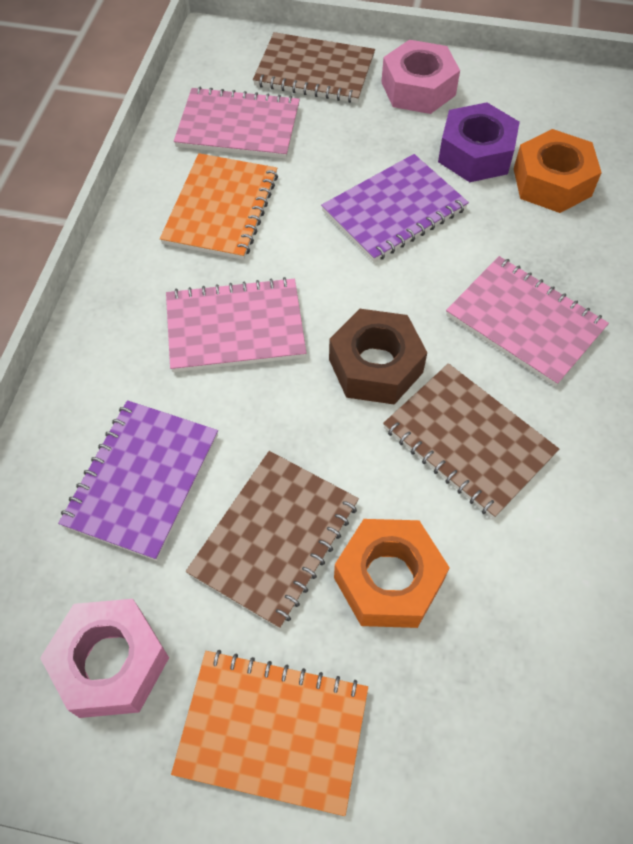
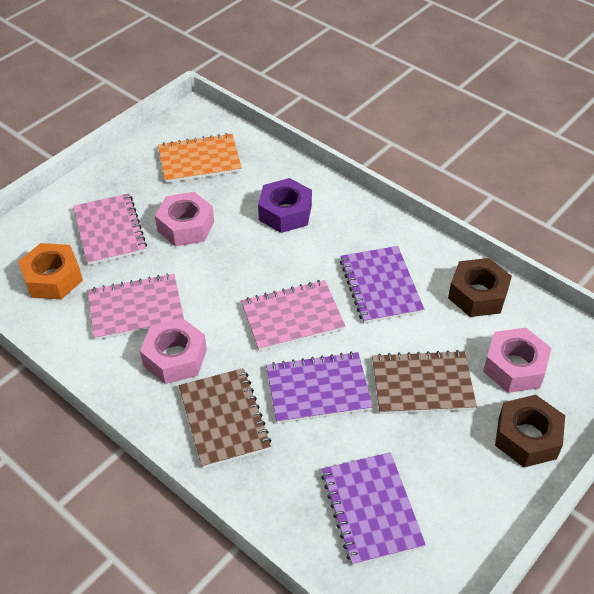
brown notebook: 3 -> 2
brown nut: 1 -> 2
orange notebook: 2 -> 1
orange nut: 2 -> 1
pink nut: 2 -> 3
purple notebook: 2 -> 3

